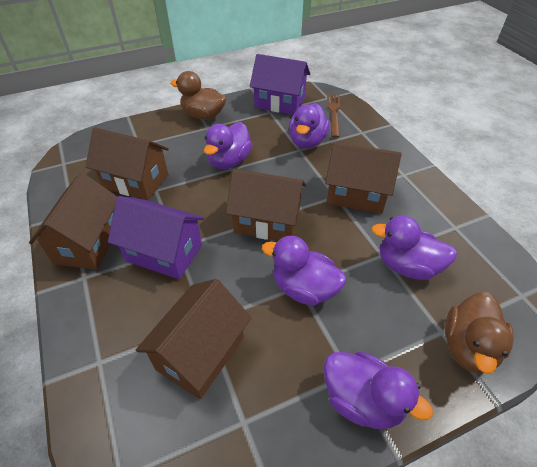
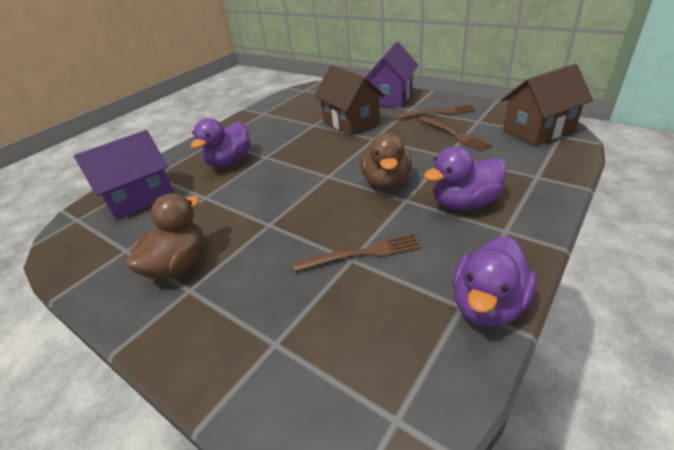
brown fork: 1 -> 3
brown house: 5 -> 2
purple duck: 5 -> 3

